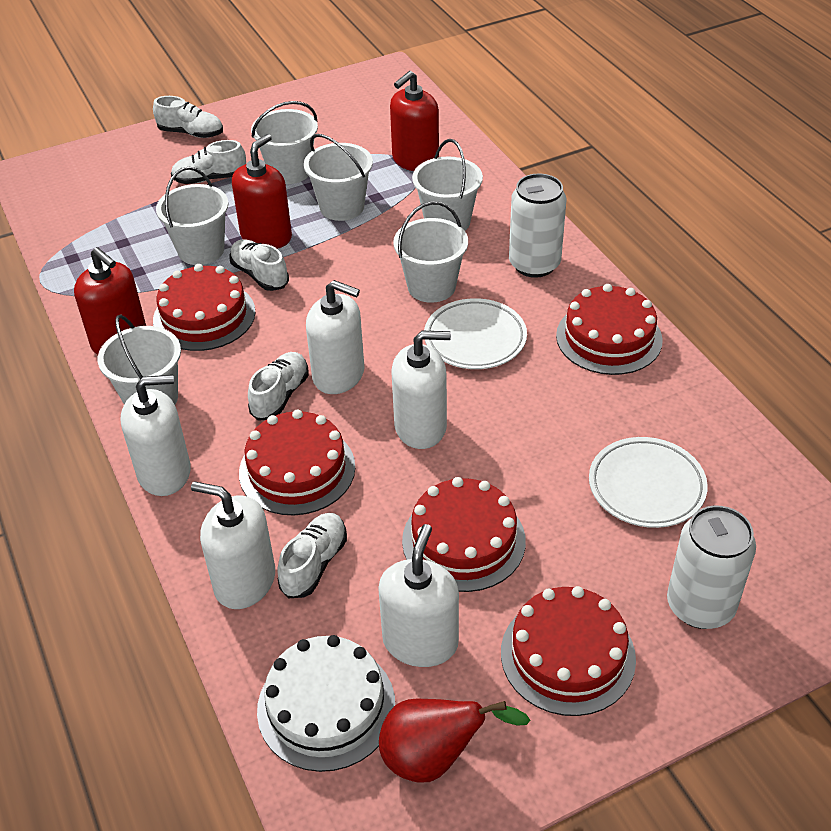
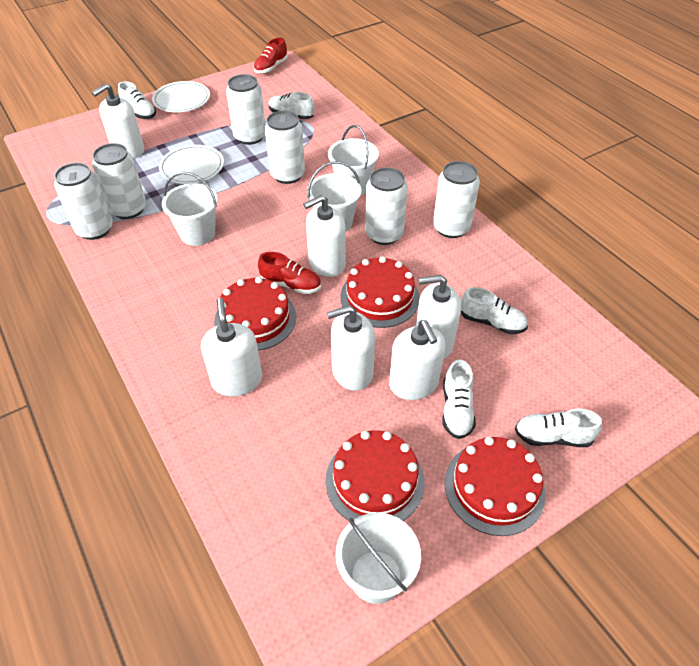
red cake: 5 -> 4
red pear: 1 -> 0
red shoe: 0 -> 2
red soap dispenser: 3 -> 0
white bucket: 6 -> 4
white cake: 1 -> 0
white can: 2 -> 6
white soap dispenser: 5 -> 6

